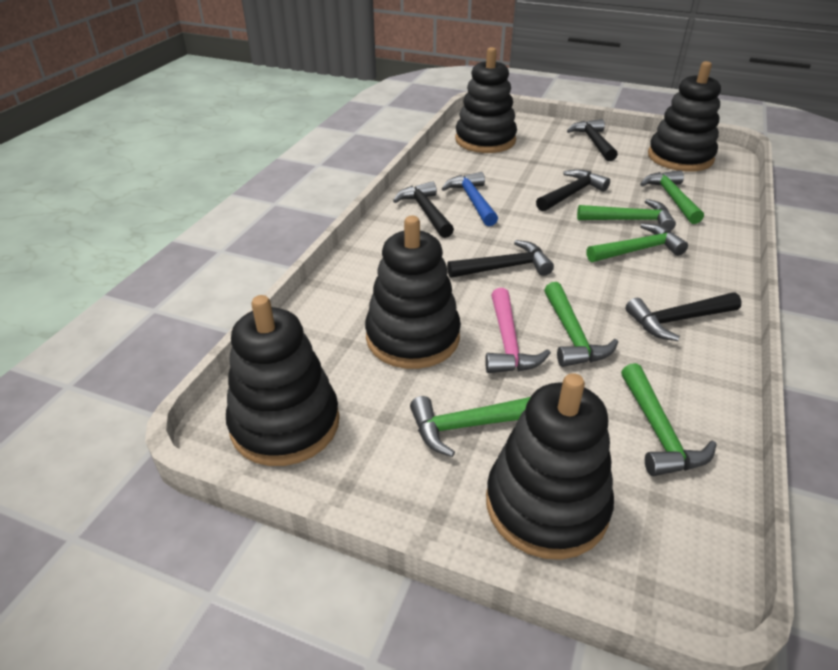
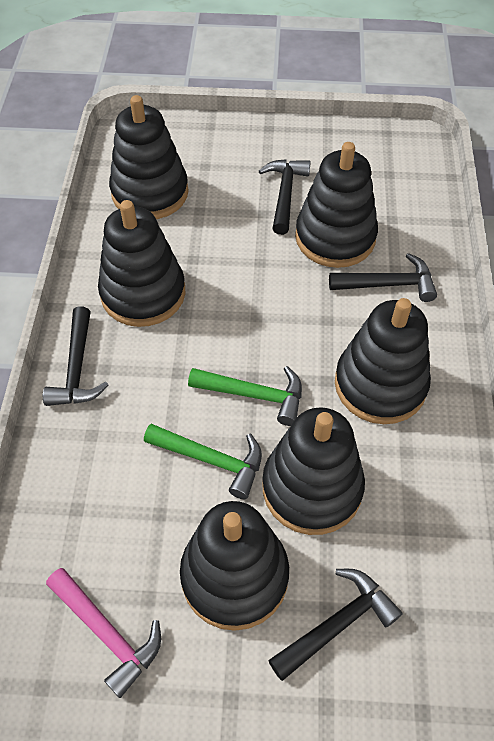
black hammer: 5 -> 4
black stacking toy: 5 -> 6
blue hammer: 1 -> 0
green hammer: 6 -> 2

